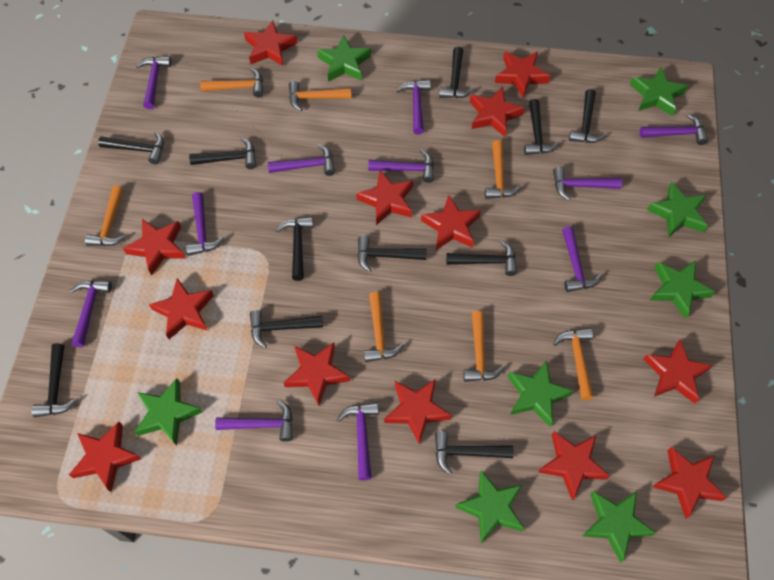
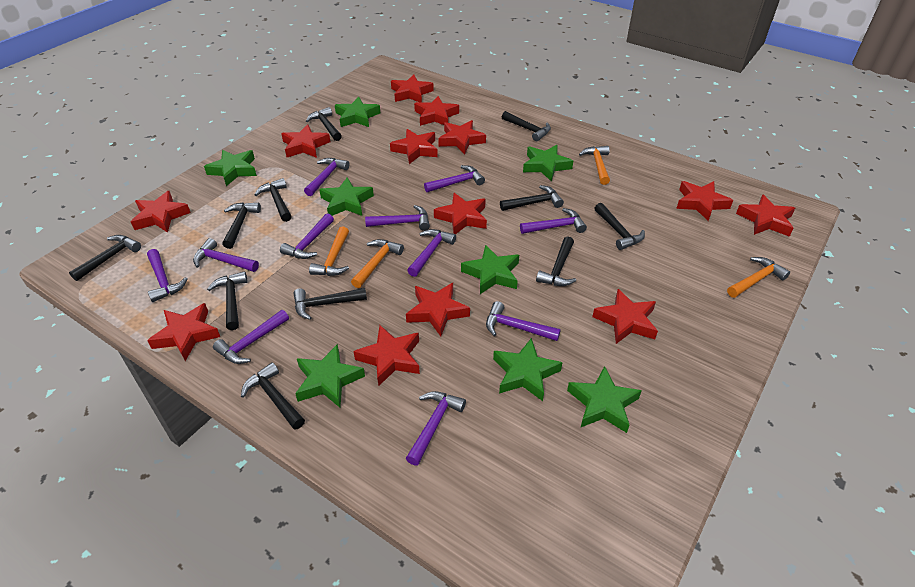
orange hammer: 7 -> 4

